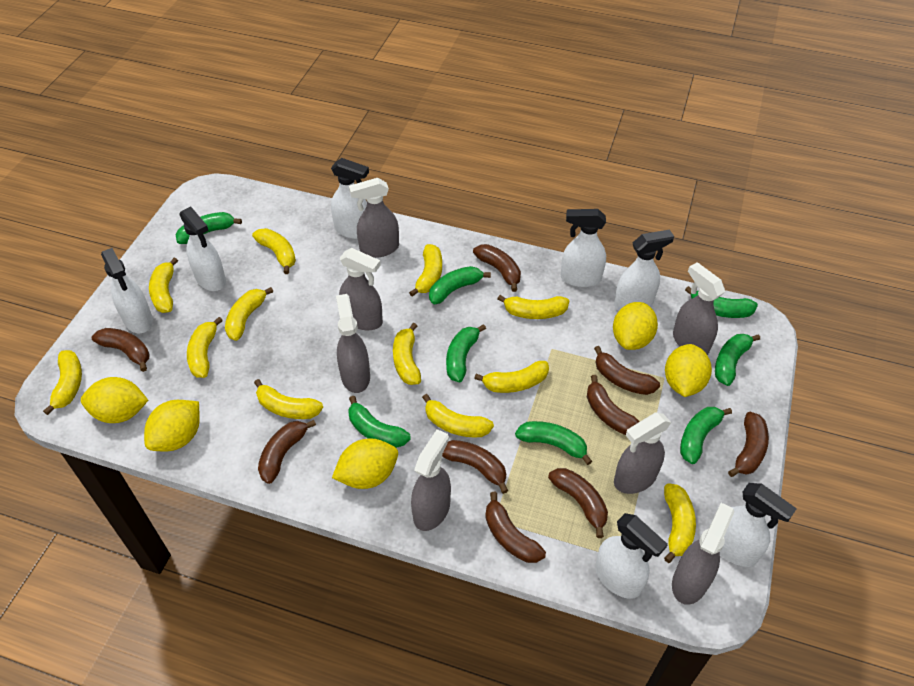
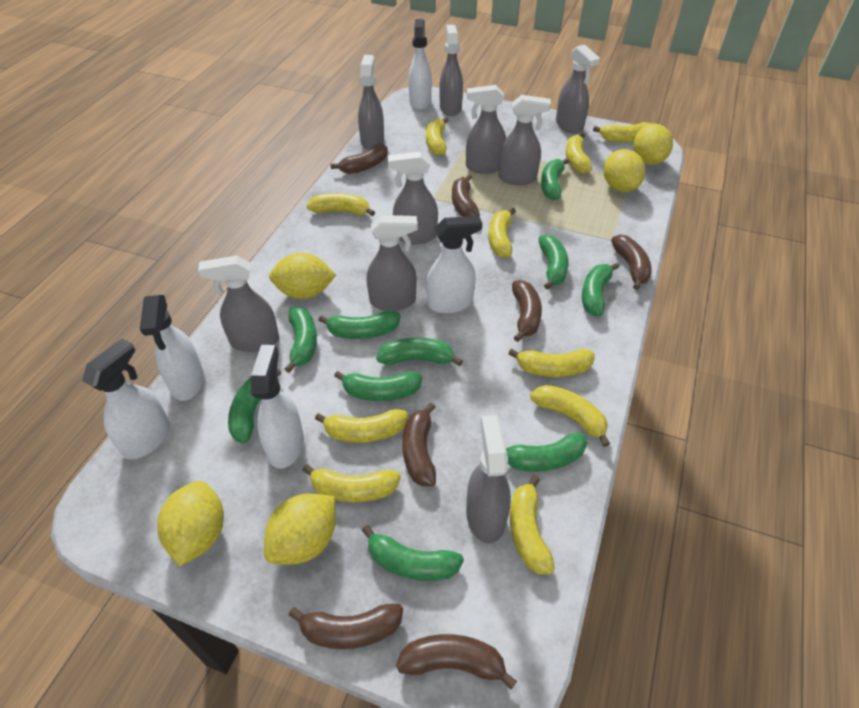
brown banana: 9 -> 7
green banana: 8 -> 10
grey spray bottle: 7 -> 9
white spray bottle: 7 -> 5
yellow banana: 12 -> 10

